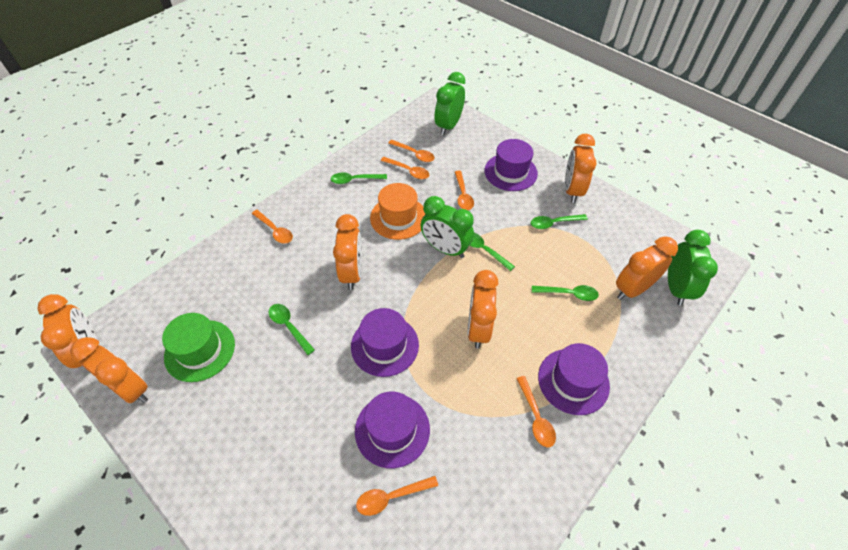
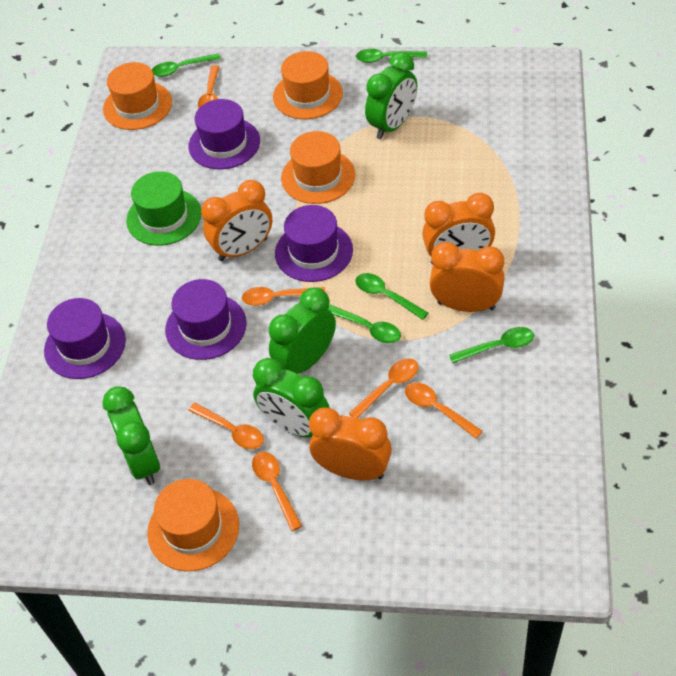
green clock: 3 -> 4
orange clock: 6 -> 4
orange hat: 1 -> 4

